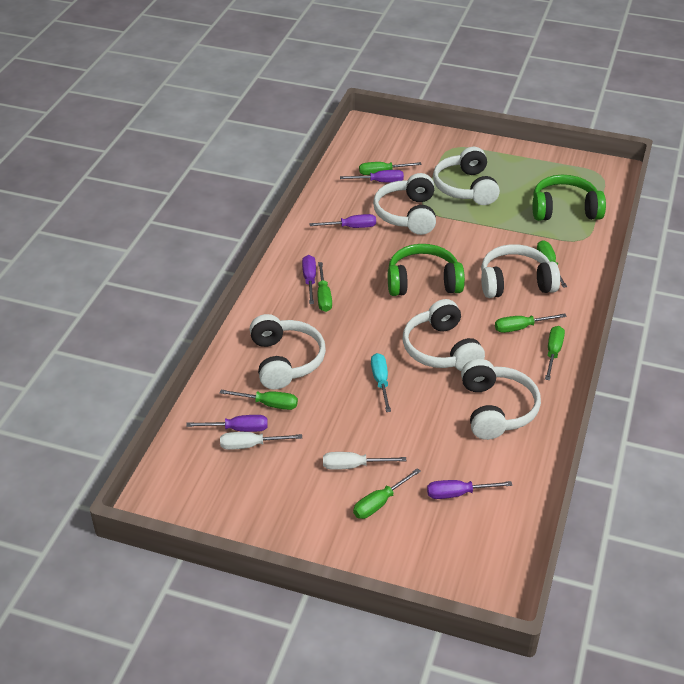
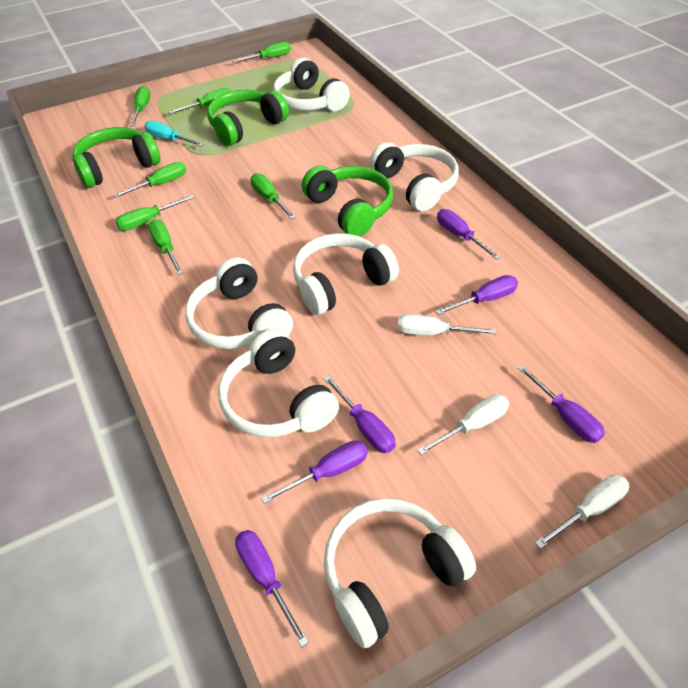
green headphones: 2 -> 3
purple screwdriver: 5 -> 6
white screwdriver: 2 -> 3

